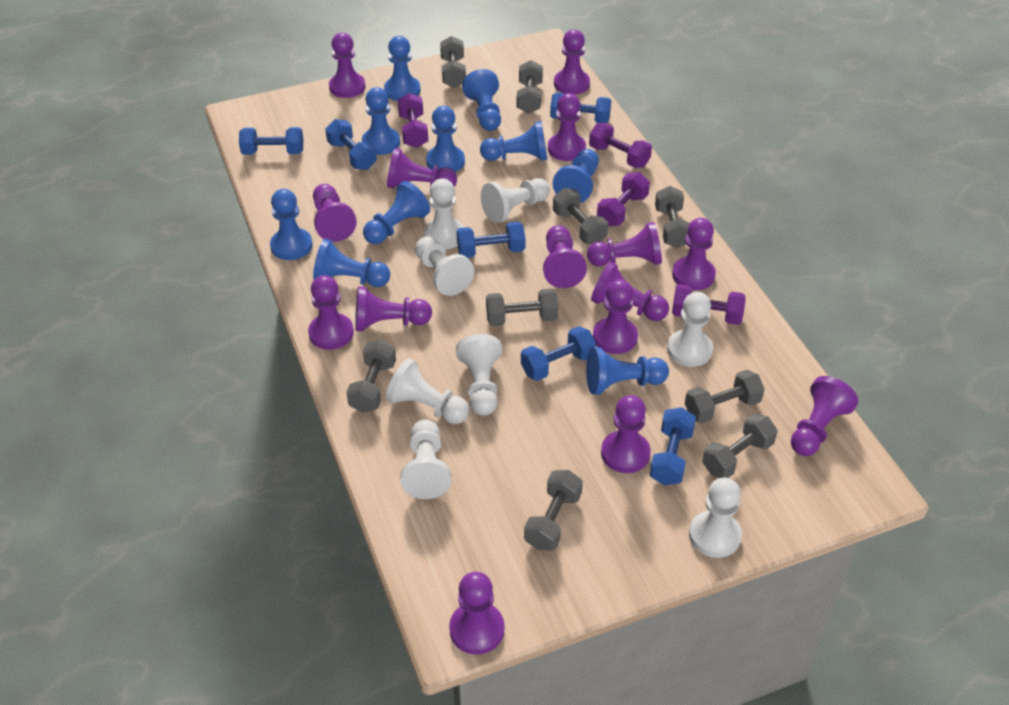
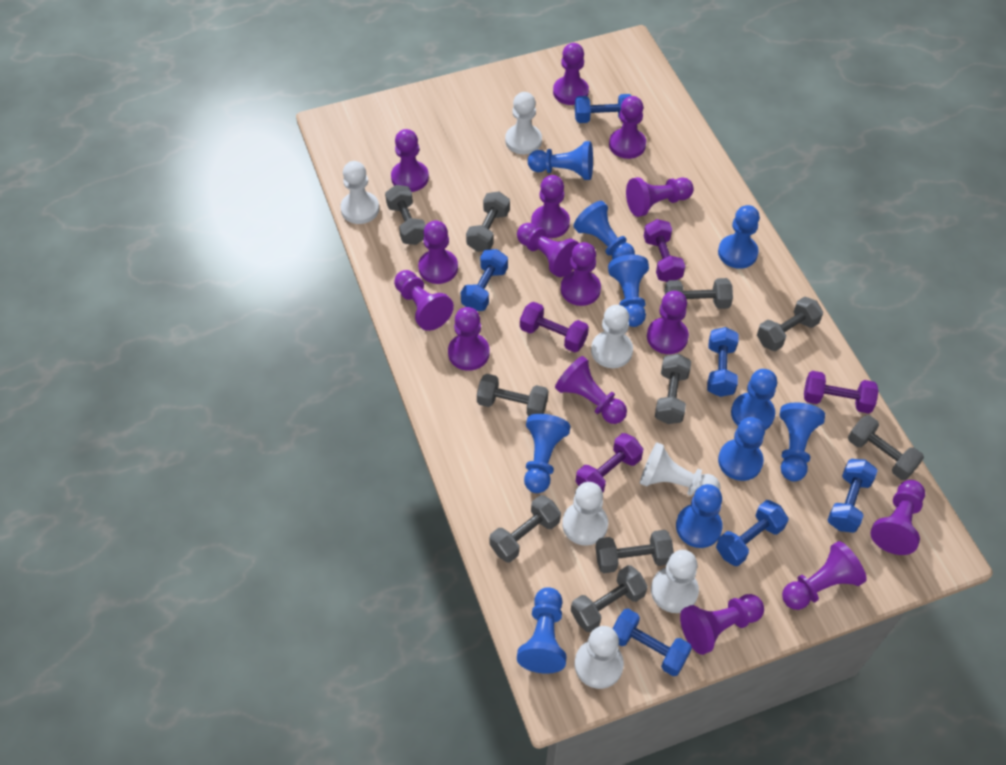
grey dumbbell: 9 -> 10
white pawn: 8 -> 7

